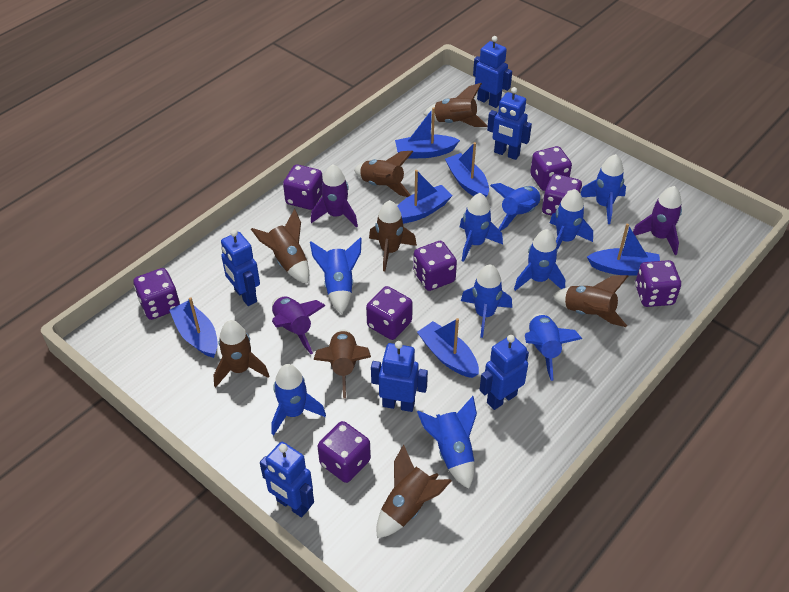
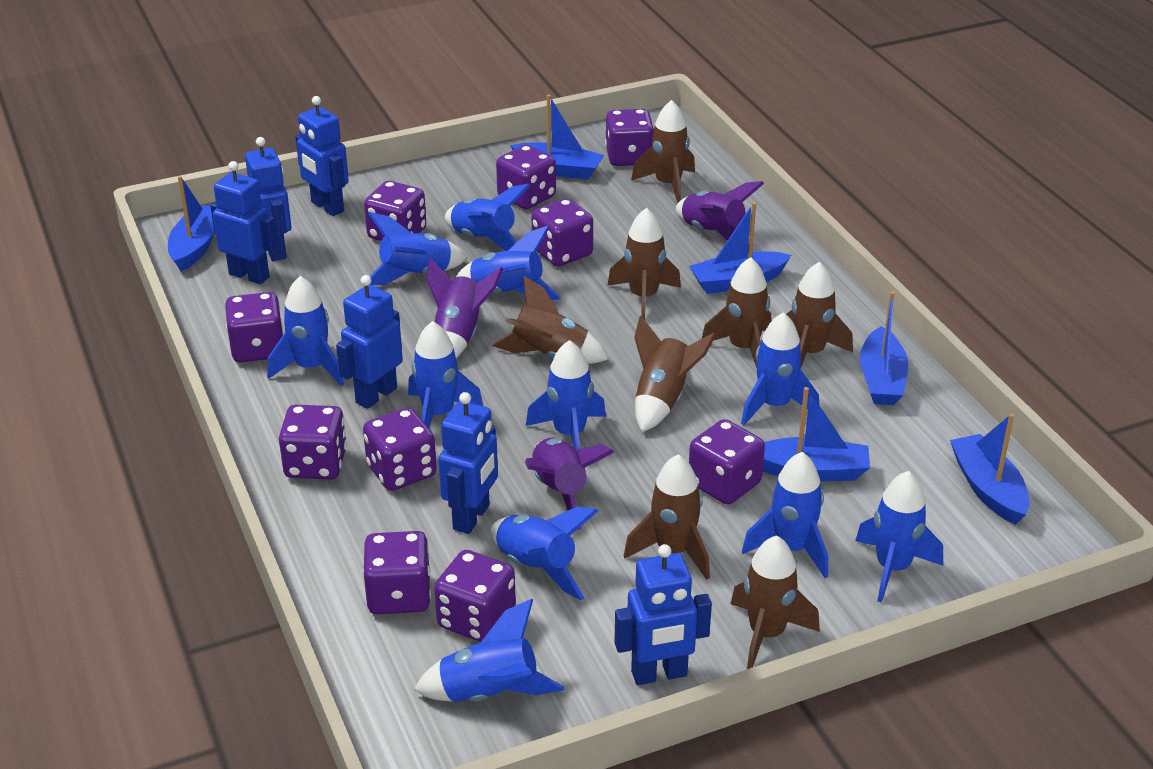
blue rocket: 10 -> 11
purple dice: 8 -> 10

